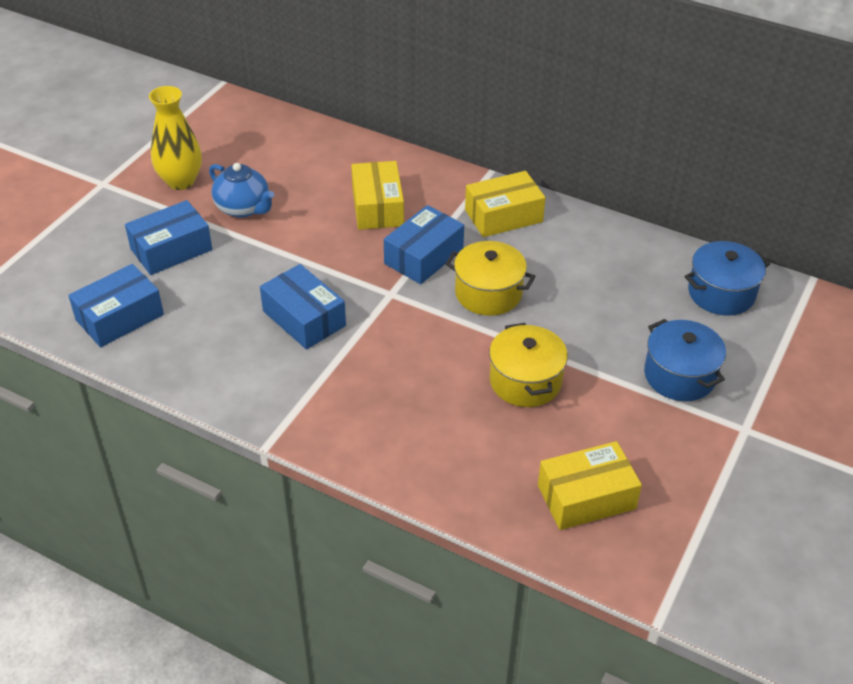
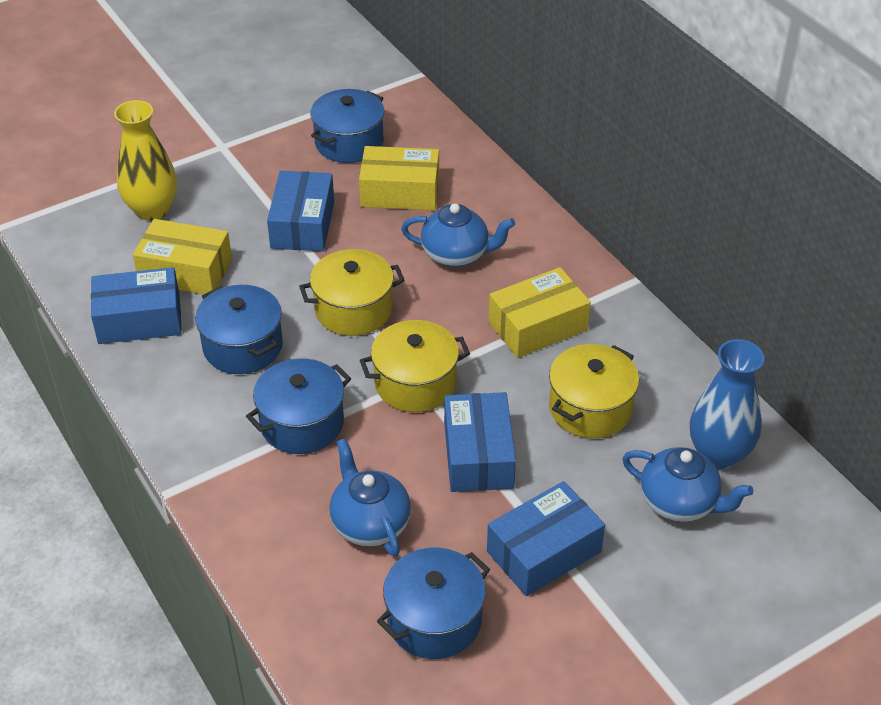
blue pot: 2 -> 4
blue teapot: 1 -> 3
blue vase: 0 -> 1
yellow pot: 2 -> 3

